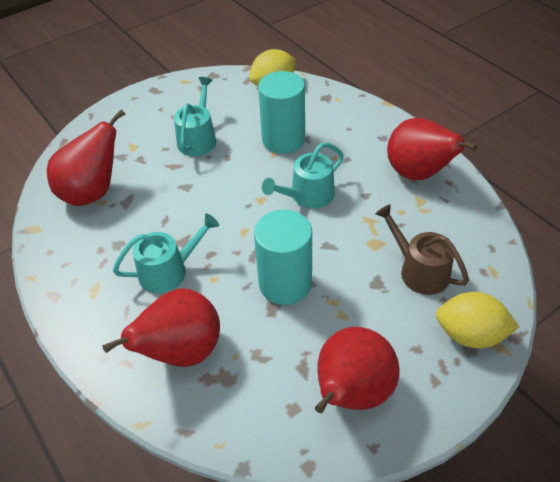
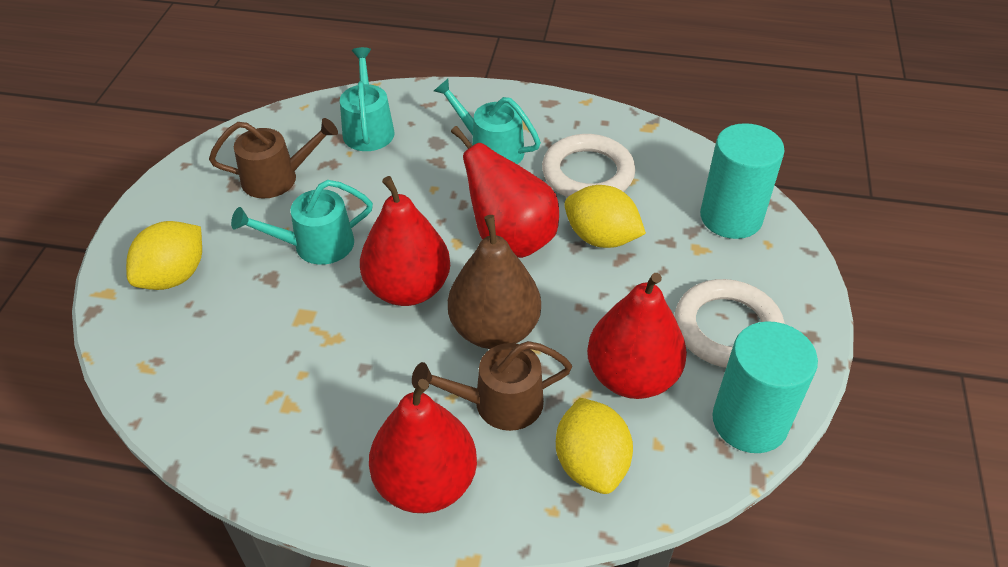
brown pear: 0 -> 1
brown watering can: 1 -> 2
white ring: 0 -> 2
yellow lemon: 2 -> 3

